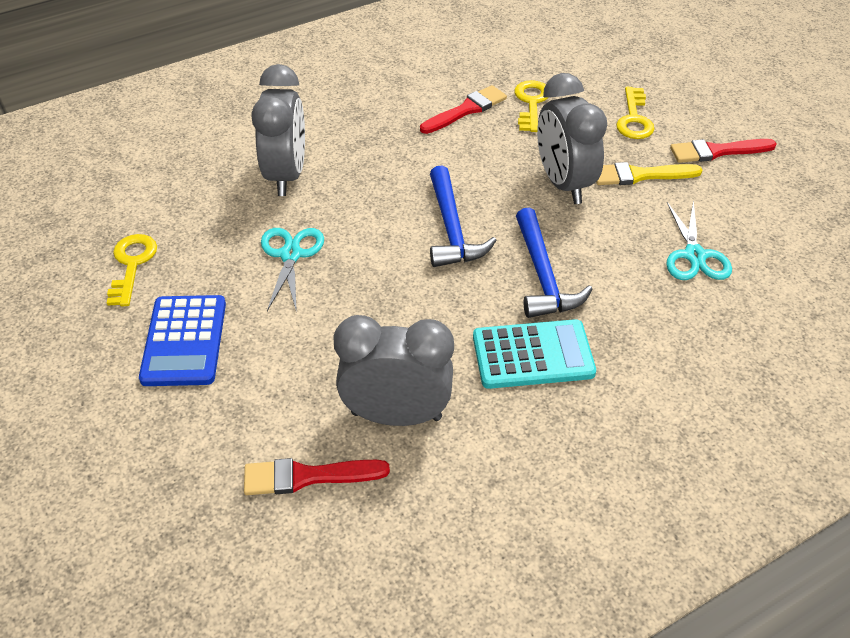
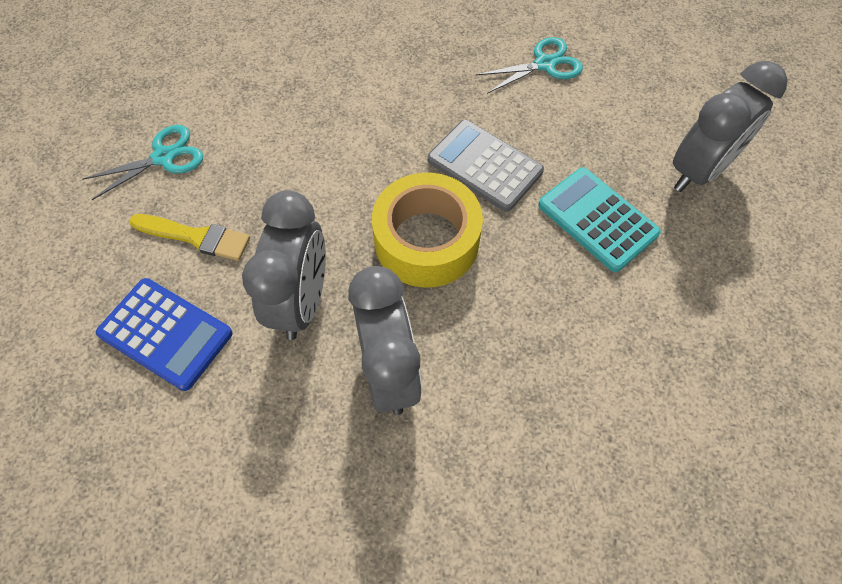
blue hammer: 2 -> 0
grey calculator: 0 -> 1
red brush: 3 -> 0
yellow key: 3 -> 0
yellow tape: 0 -> 1

